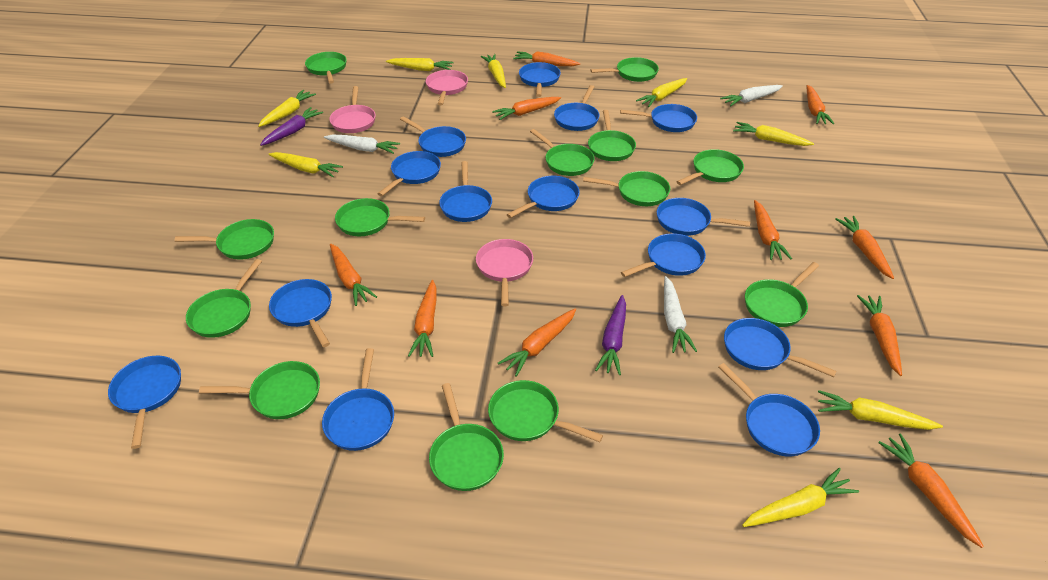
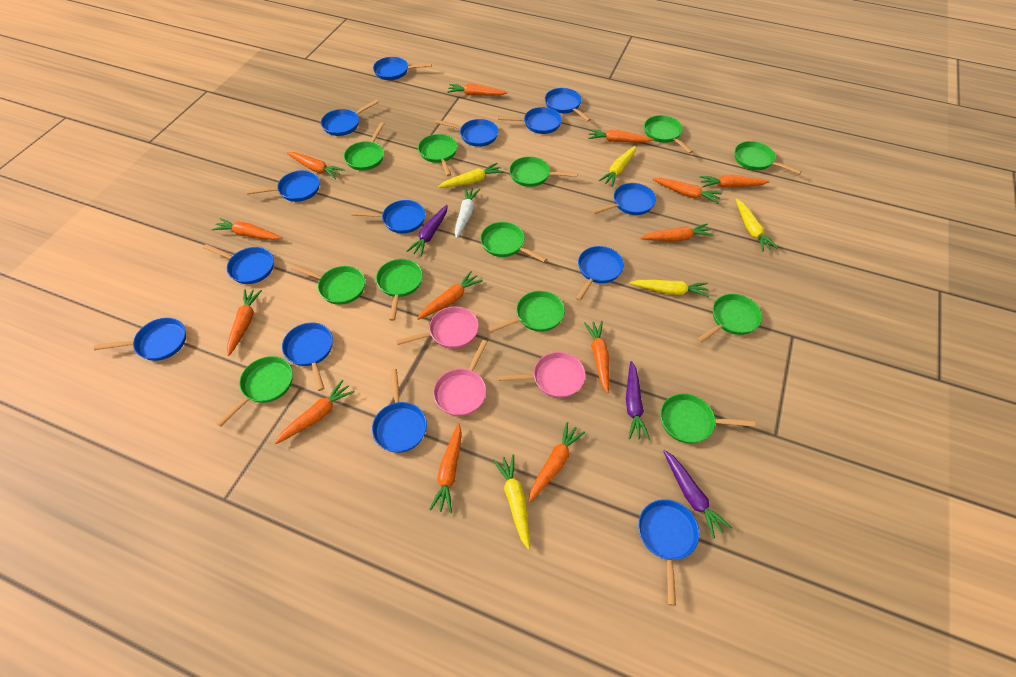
green pan: 13 -> 12
orange carrot: 10 -> 13
purple carrot: 2 -> 3
white carrot: 3 -> 1
yellow carrot: 8 -> 5

